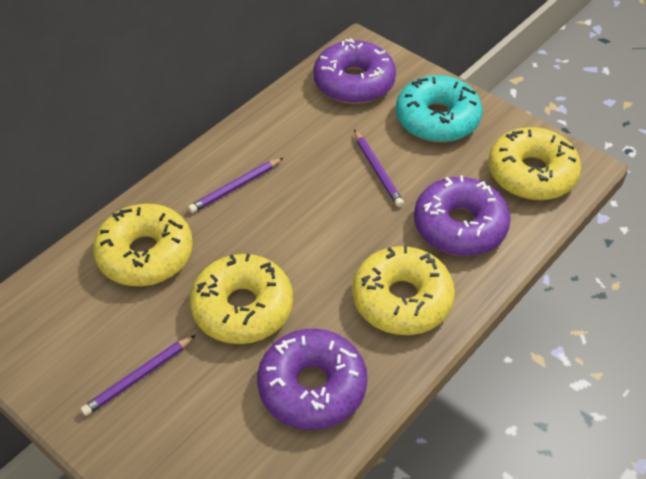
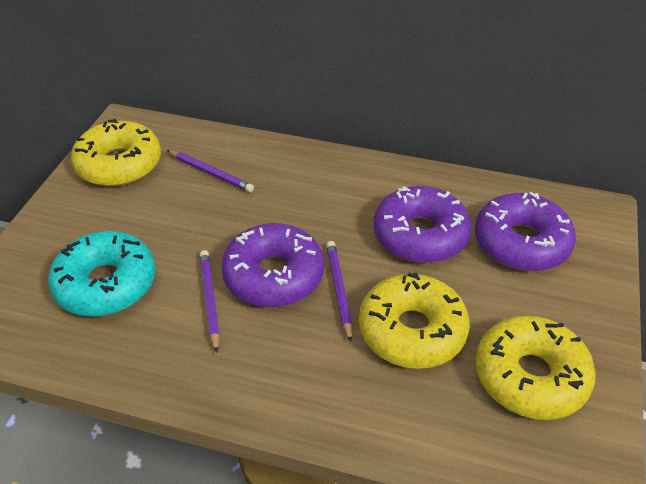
yellow donut: 4 -> 3

